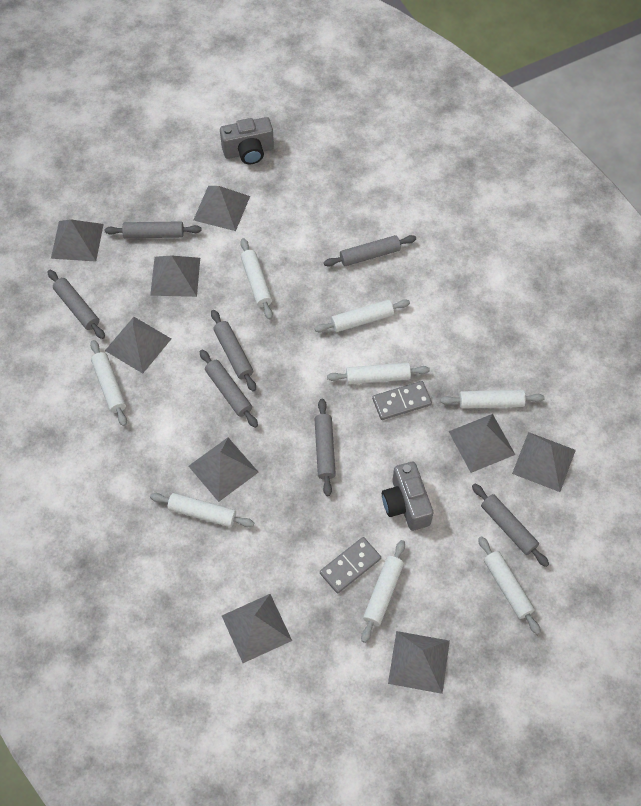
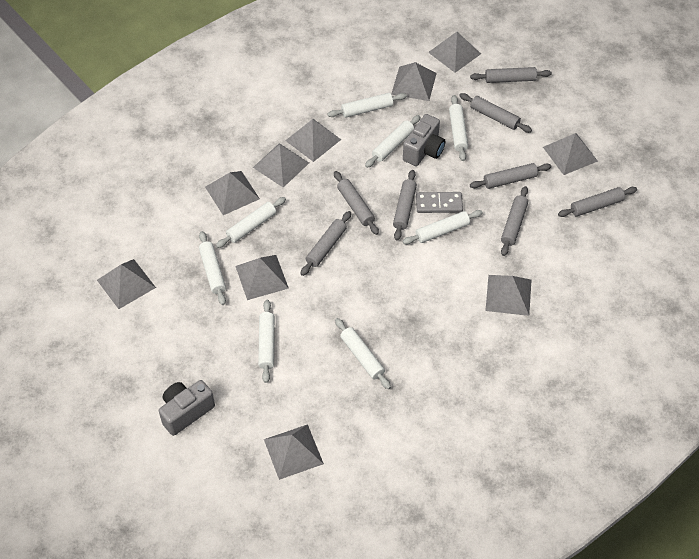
grey domino: 2 -> 1
grey pyramid: 9 -> 10
grey rolling pin: 7 -> 8

